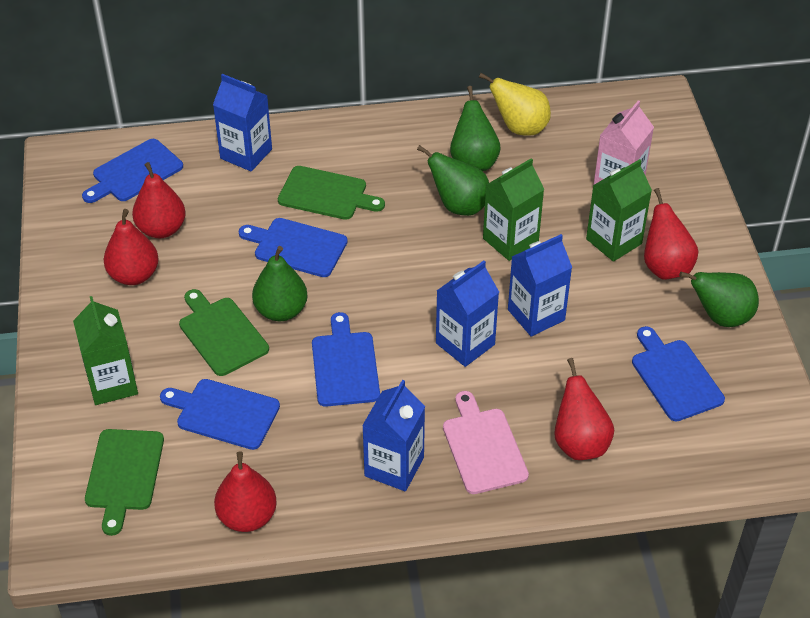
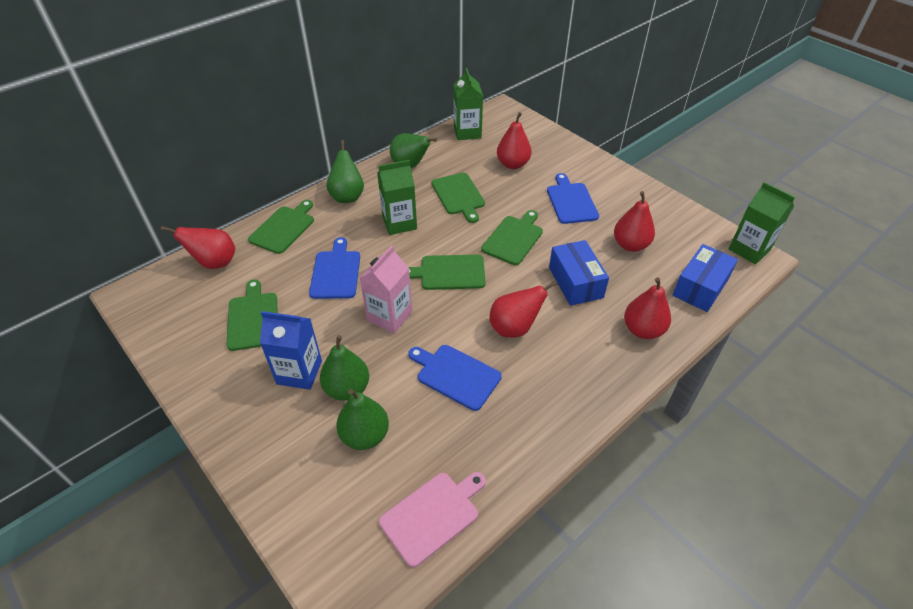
blue box: 0 -> 2
blue carton: 4 -> 1
blue cutting board: 5 -> 3
green cutting board: 3 -> 5
yellow pear: 1 -> 0

